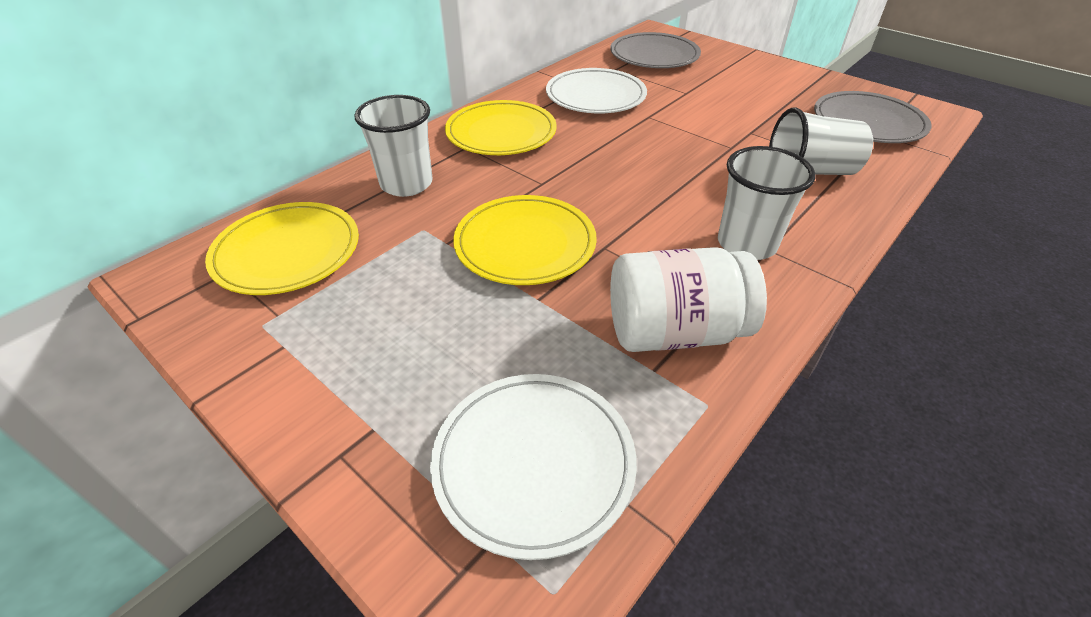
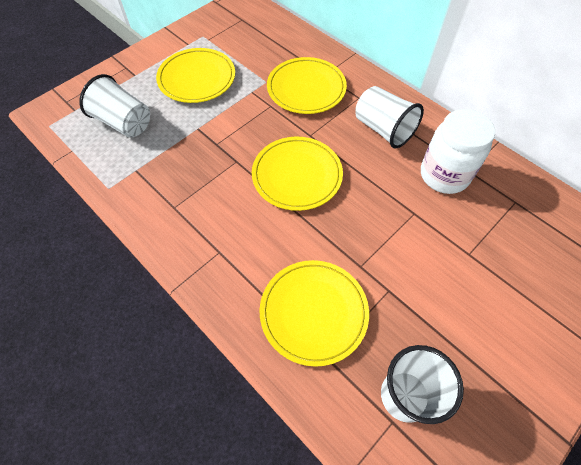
grey plate: 2 -> 0
white plate: 2 -> 0
yellow plate: 3 -> 4

